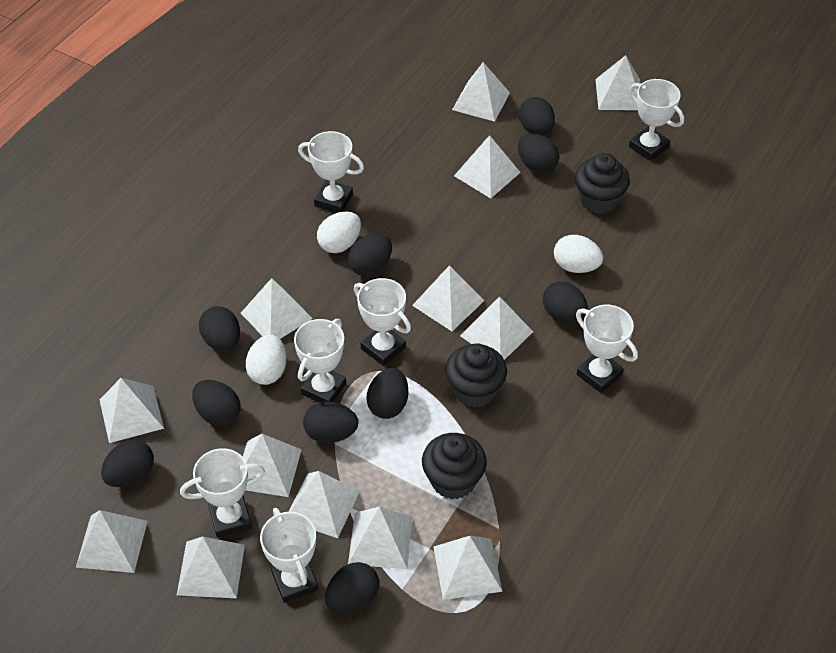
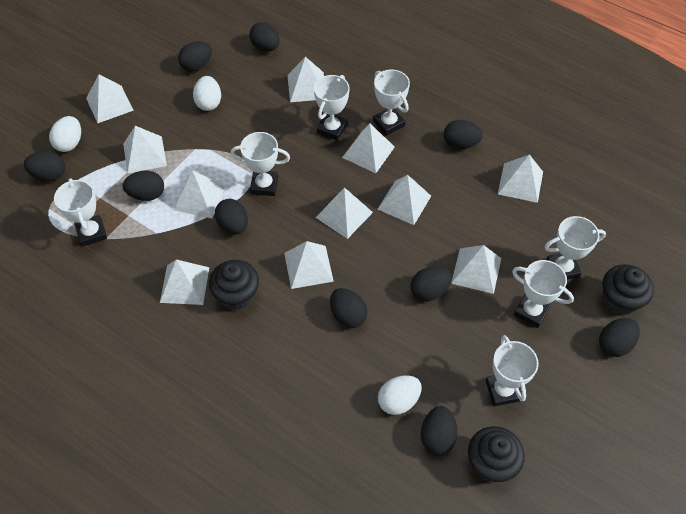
white pyramid: 13 -> 11

